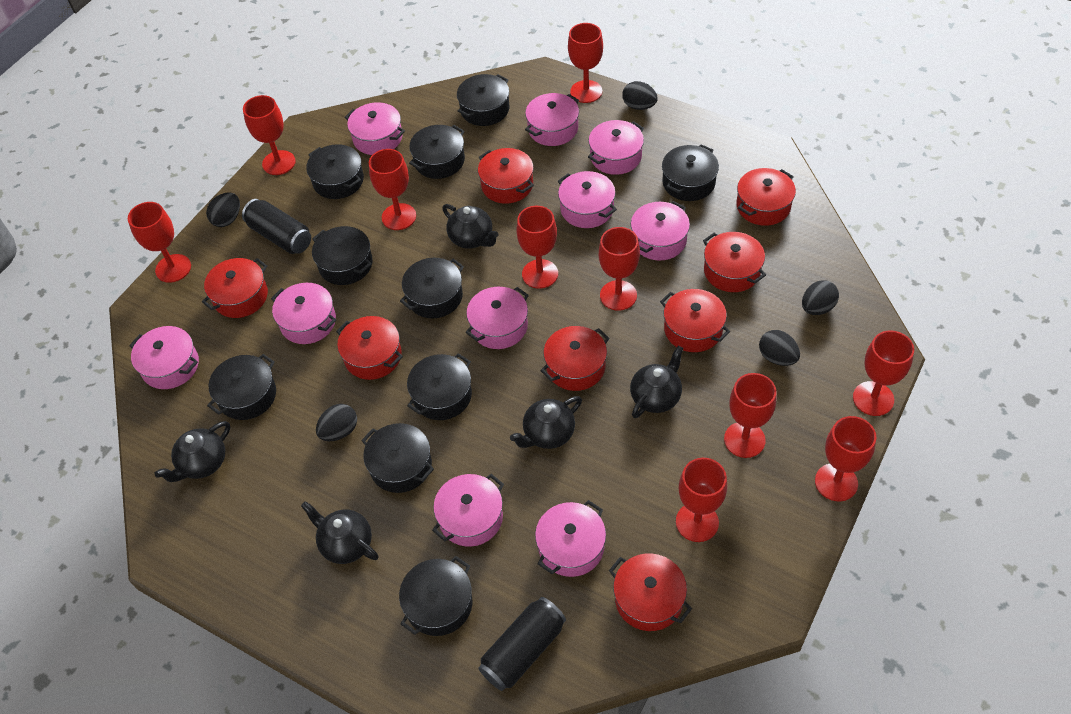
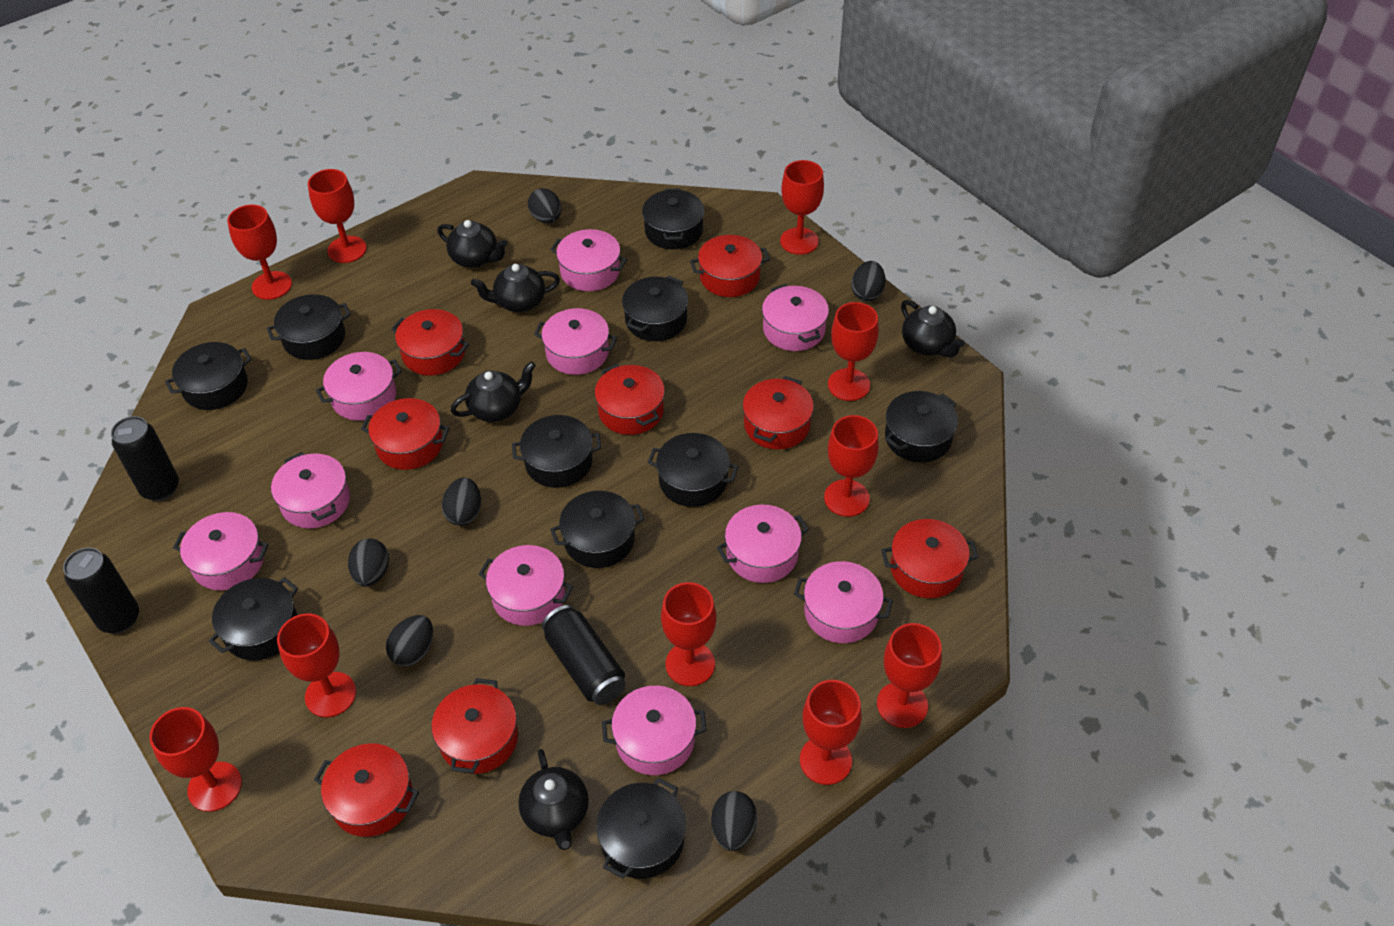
black can: 2 -> 3
black egg: 5 -> 6

